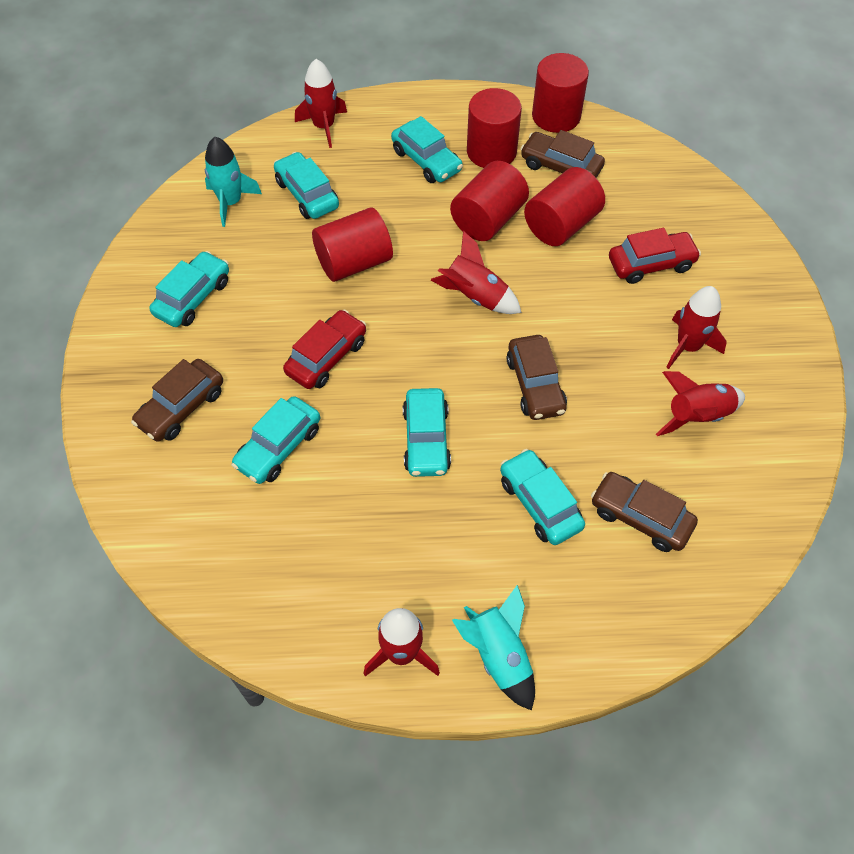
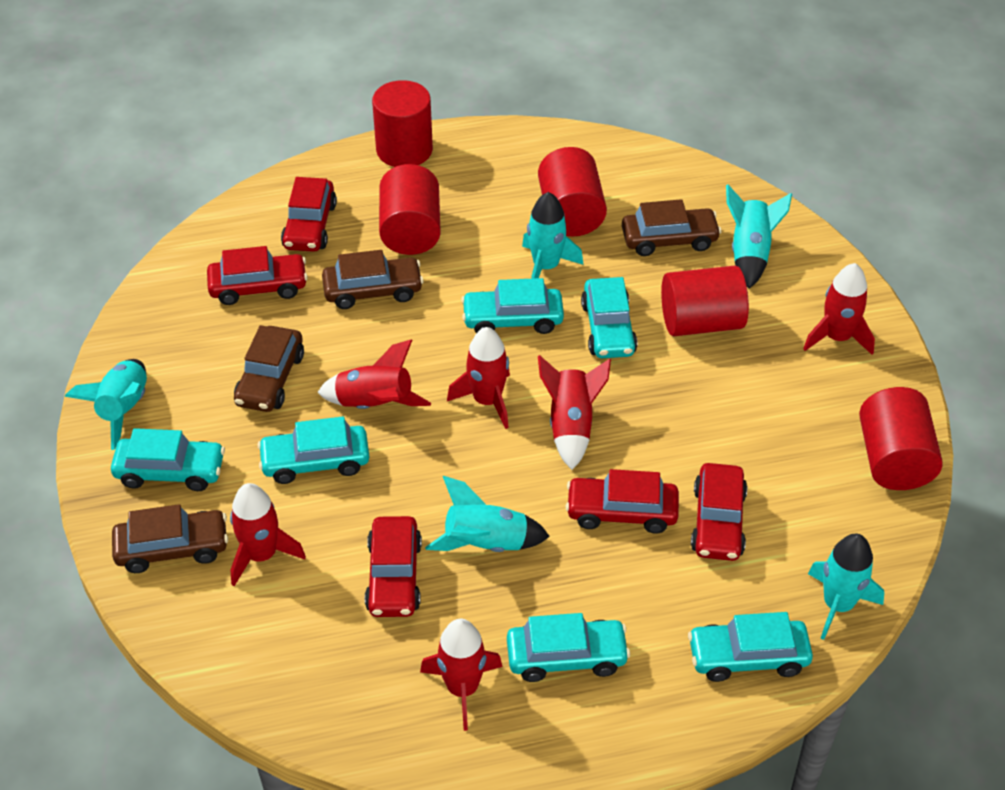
red car: 2 -> 5
red rocket: 5 -> 6
turquoise rocket: 2 -> 5

